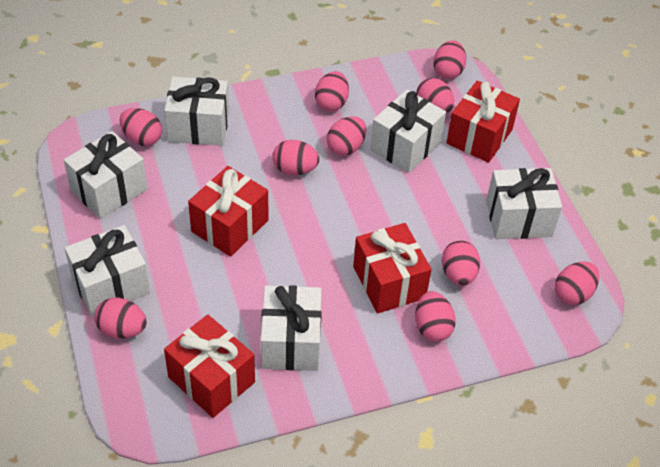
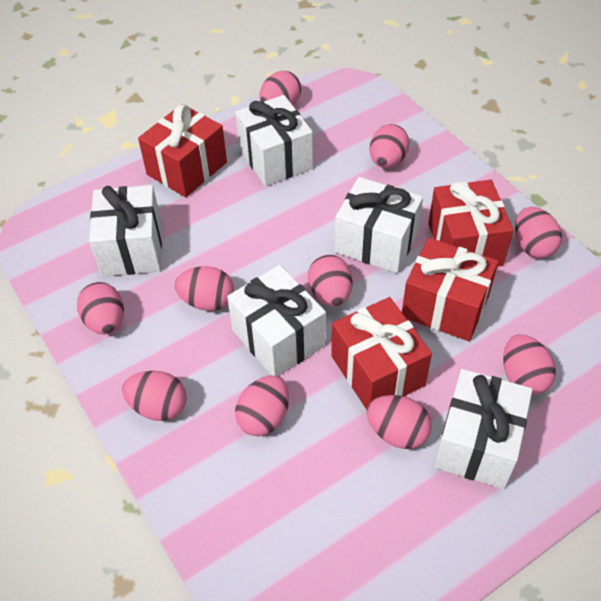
white gift: 6 -> 5

